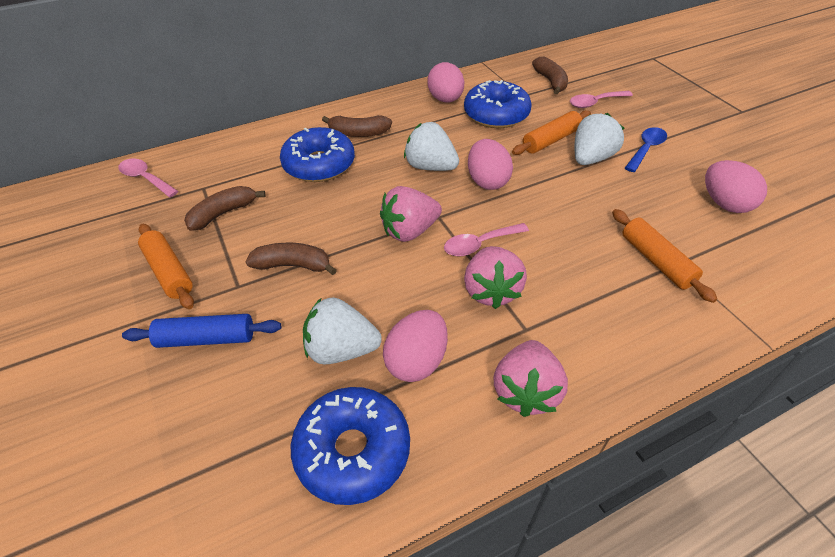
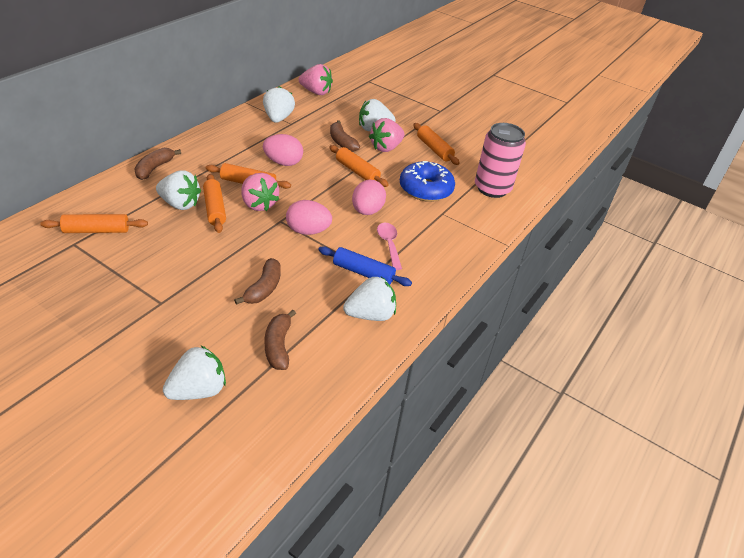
blue donut: 3 -> 1
blue spoon: 1 -> 0
orange rolling pin: 3 -> 5
pink can: 0 -> 1
pink egg: 4 -> 3
pink spoon: 3 -> 1
white strawberry: 3 -> 5

